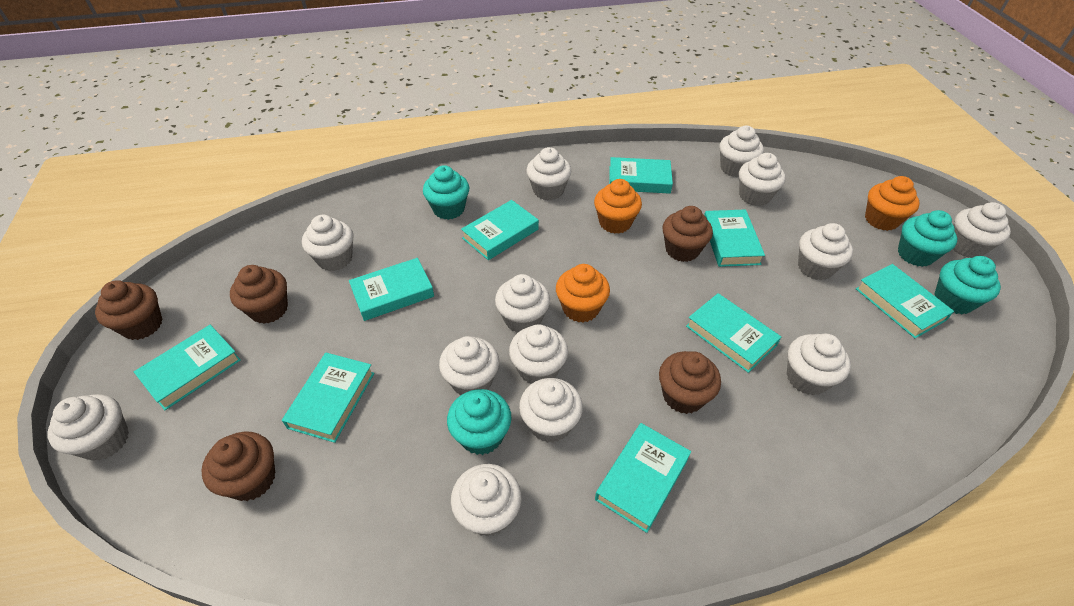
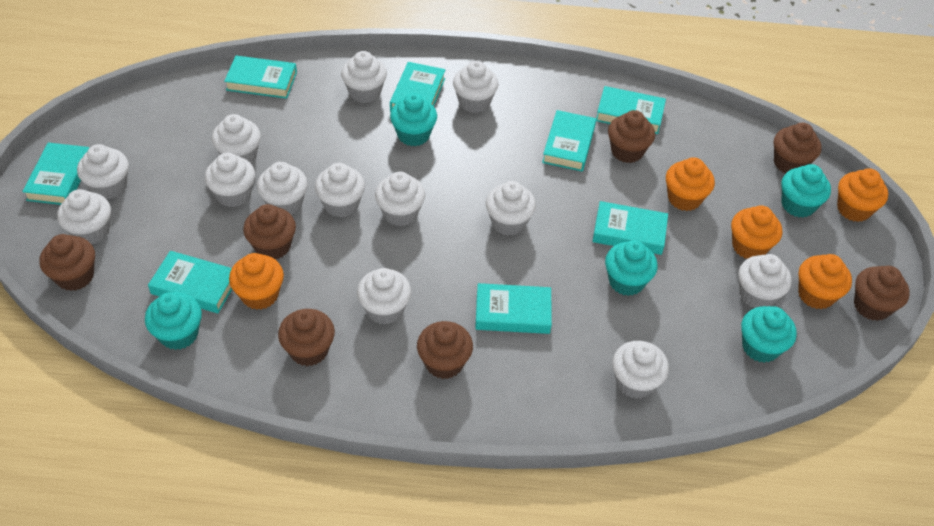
brown cupcake: 5 -> 7
orange cupcake: 3 -> 5
turquoise book: 9 -> 8
turquoise cupcake: 4 -> 5

